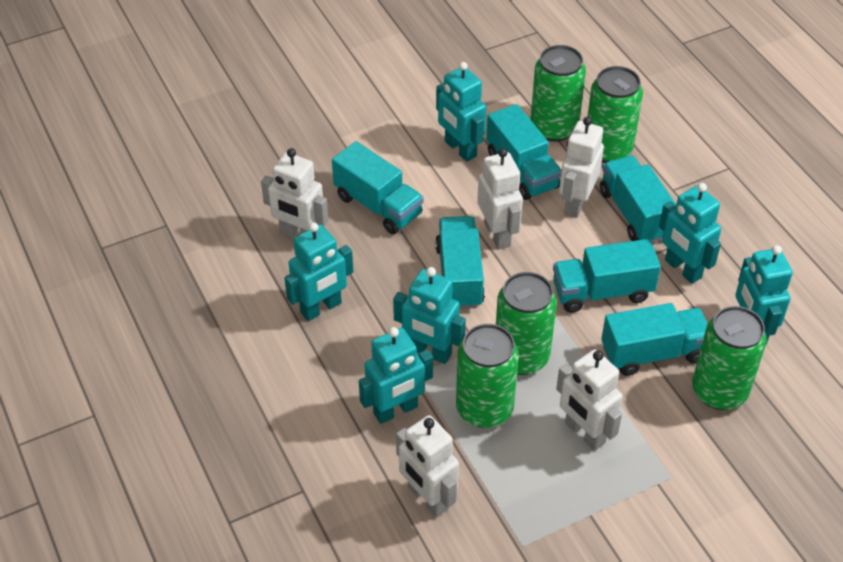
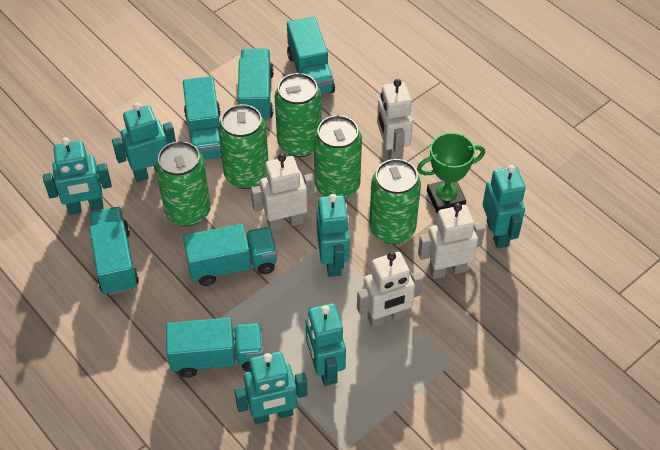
green trophy: 0 -> 1
white robot: 5 -> 4

